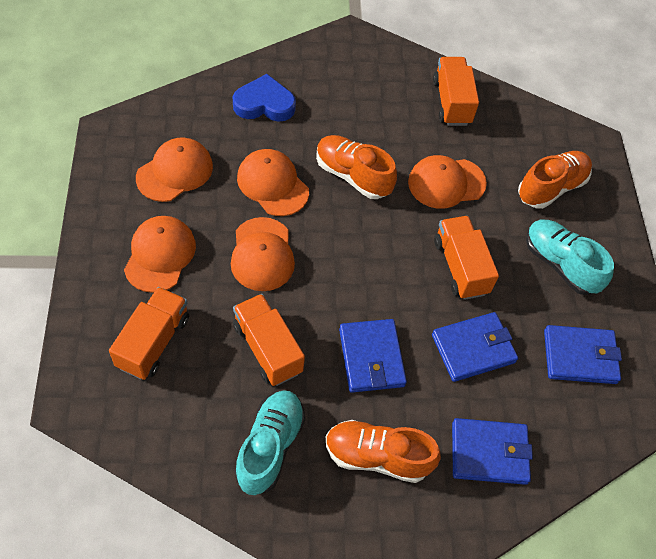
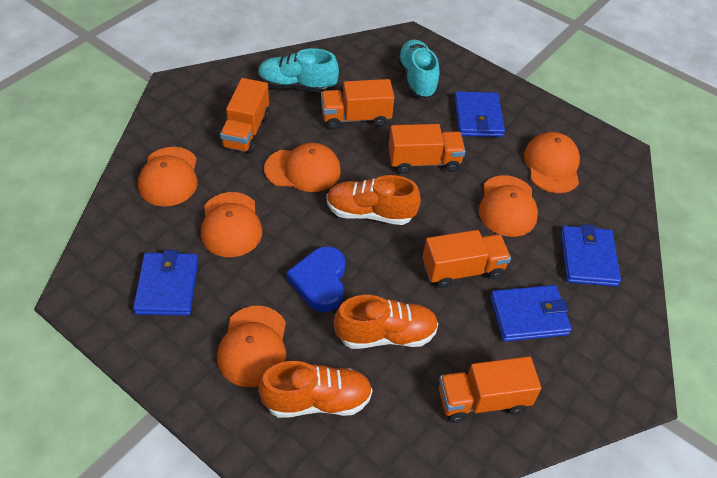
orange cap: 5 -> 6
orange truck: 4 -> 5

